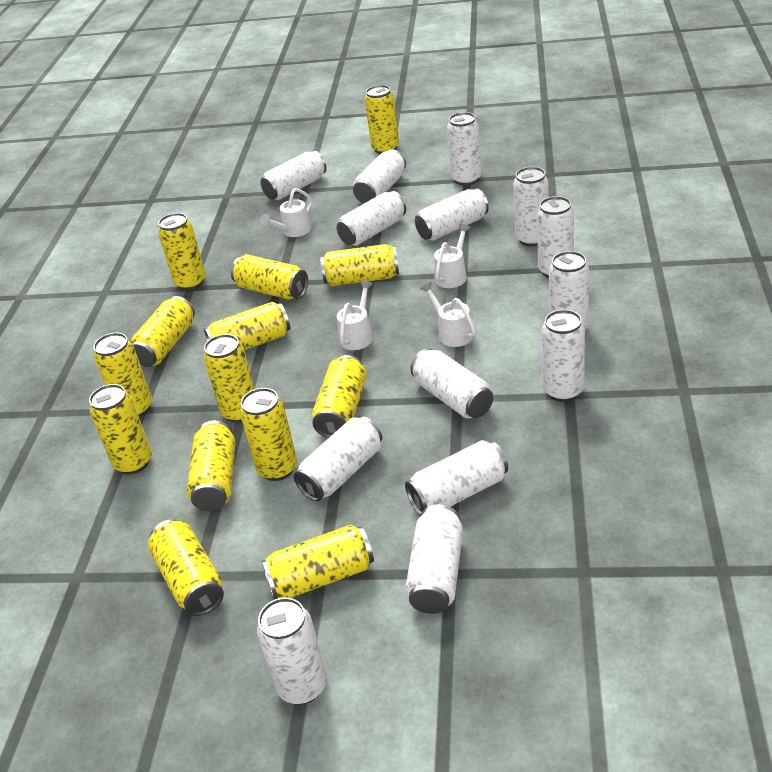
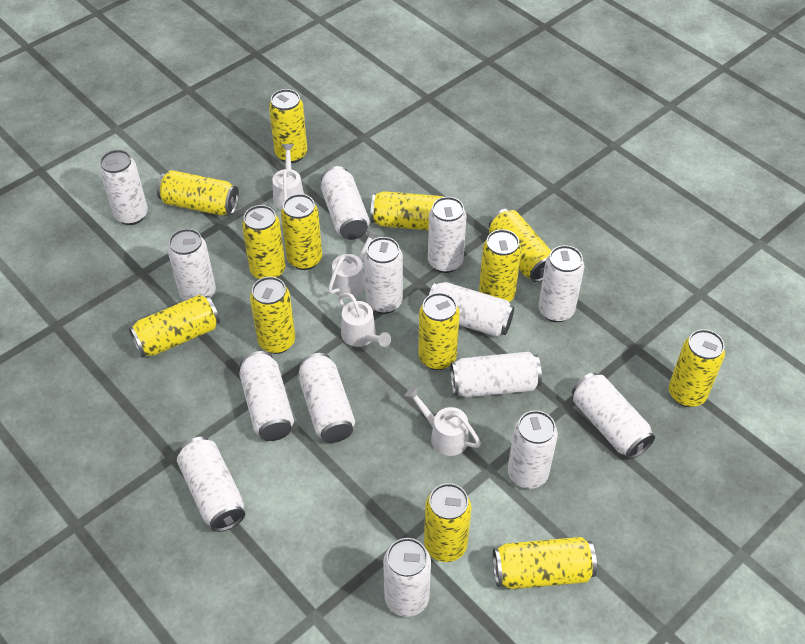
yellow can: 14 -> 13

